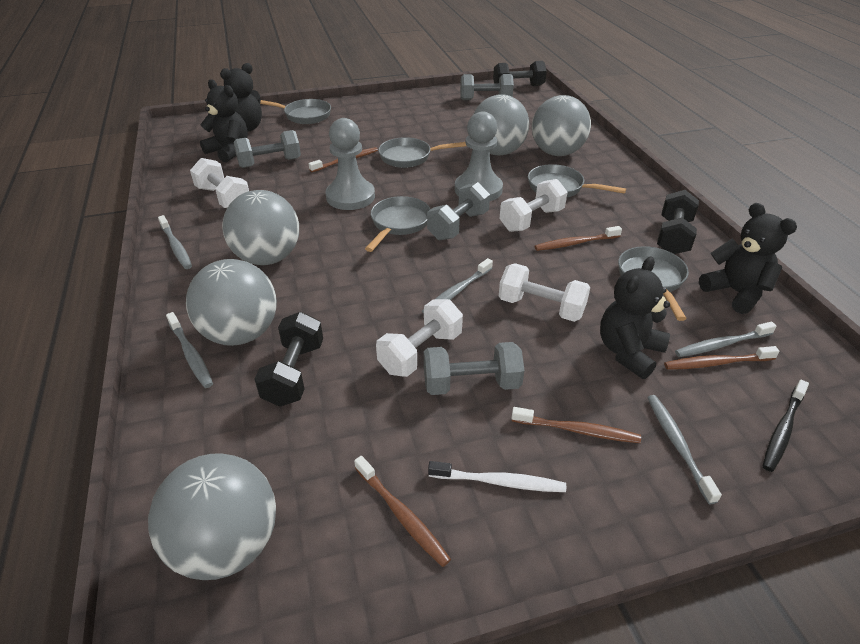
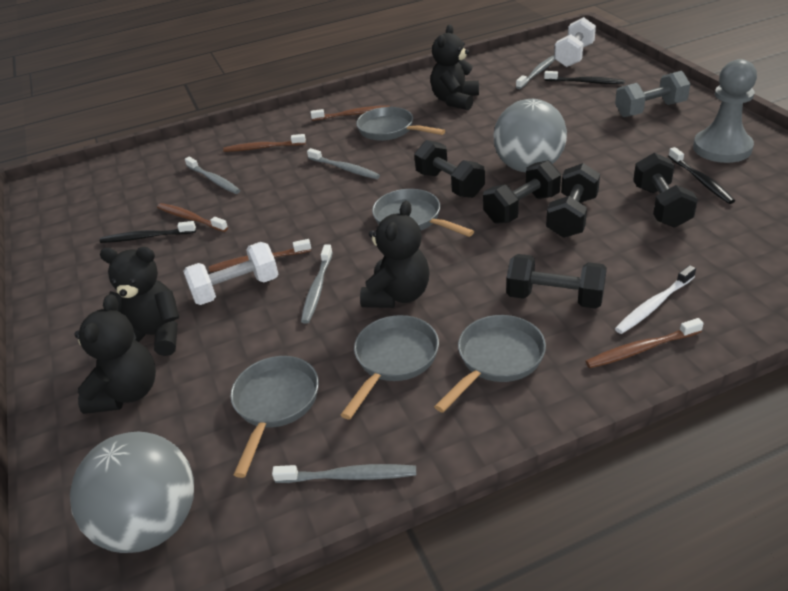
black dumbbell: 3 -> 5
black toothbrush: 1 -> 3
grey ball: 5 -> 2
grey dumbbell: 4 -> 1
grey pawn: 2 -> 1
white dumbbell: 4 -> 2

